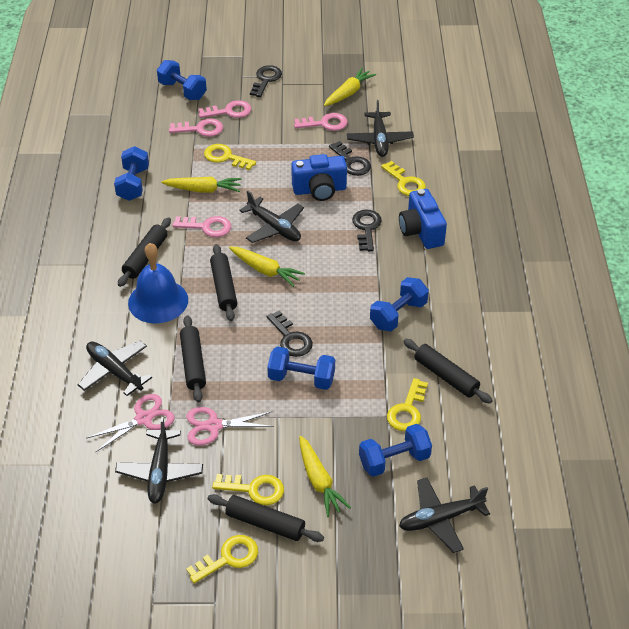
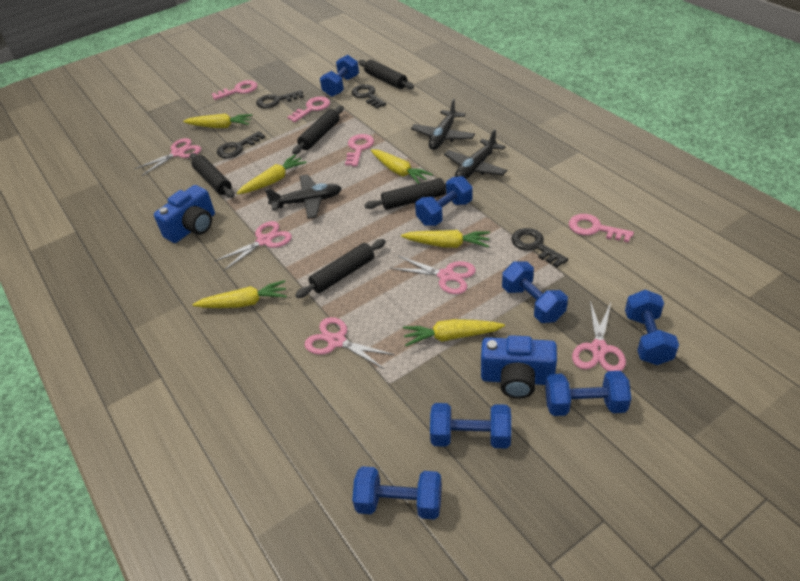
black plane: 5 -> 3
blue bell: 1 -> 0
blue dumbbell: 5 -> 7
pink scissors: 2 -> 5
yellow carrot: 4 -> 6
yellow key: 5 -> 0

